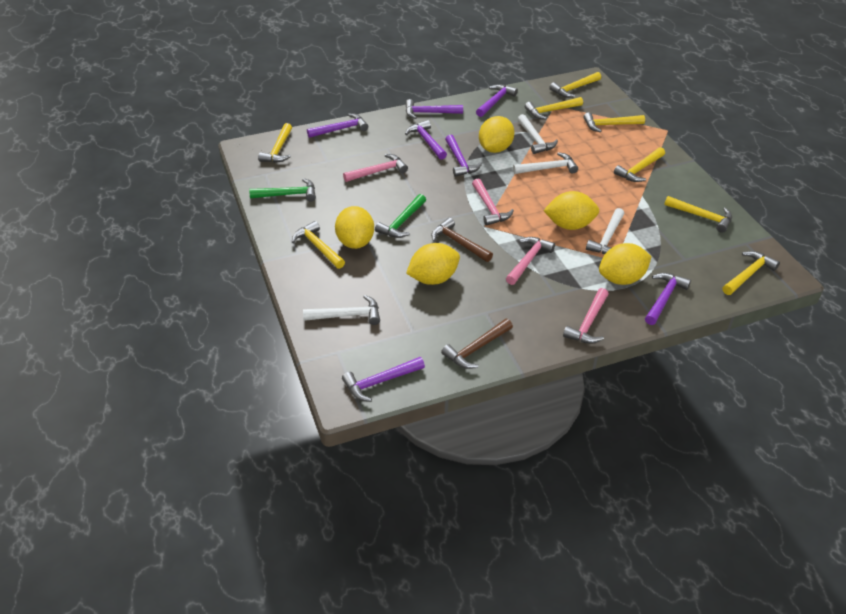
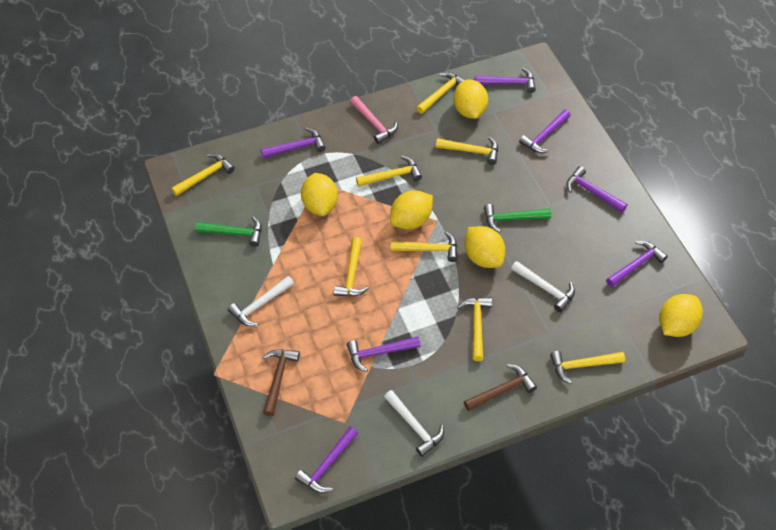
pink hammer: 4 -> 1
white hammer: 4 -> 3

